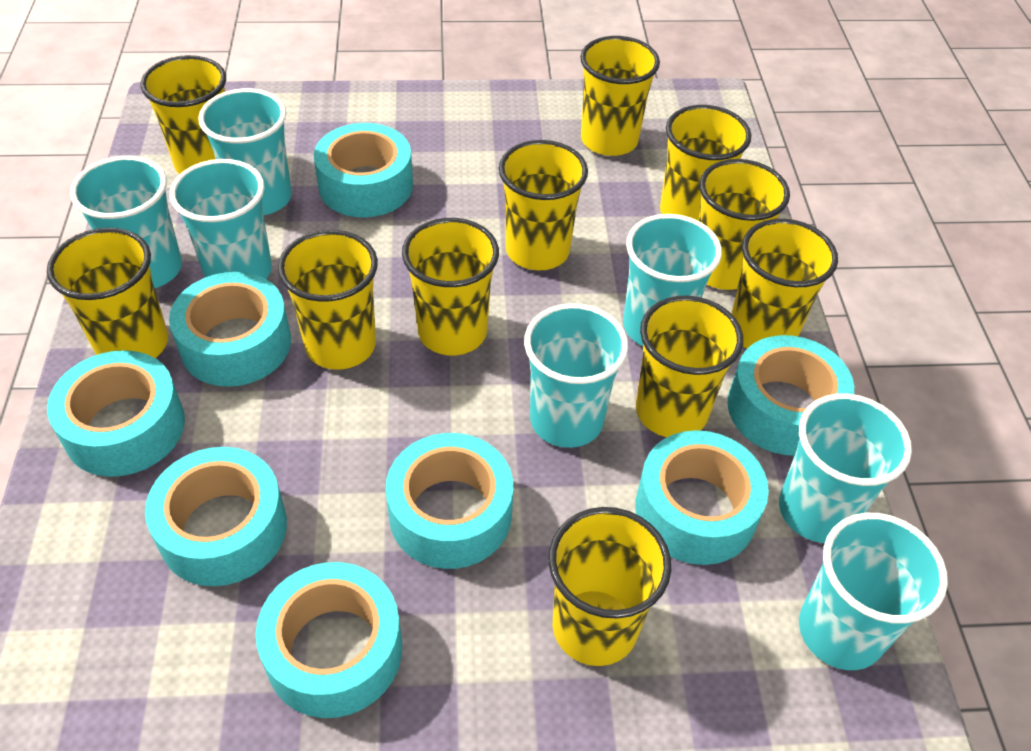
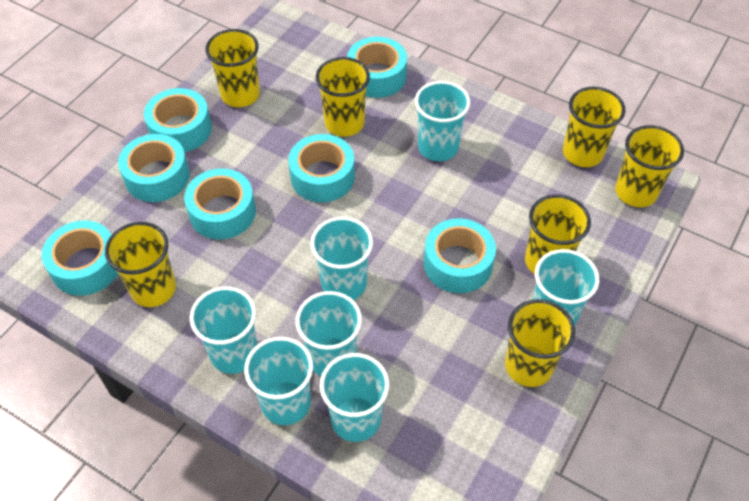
turquoise tape: 8 -> 7
yellow cup: 11 -> 7

